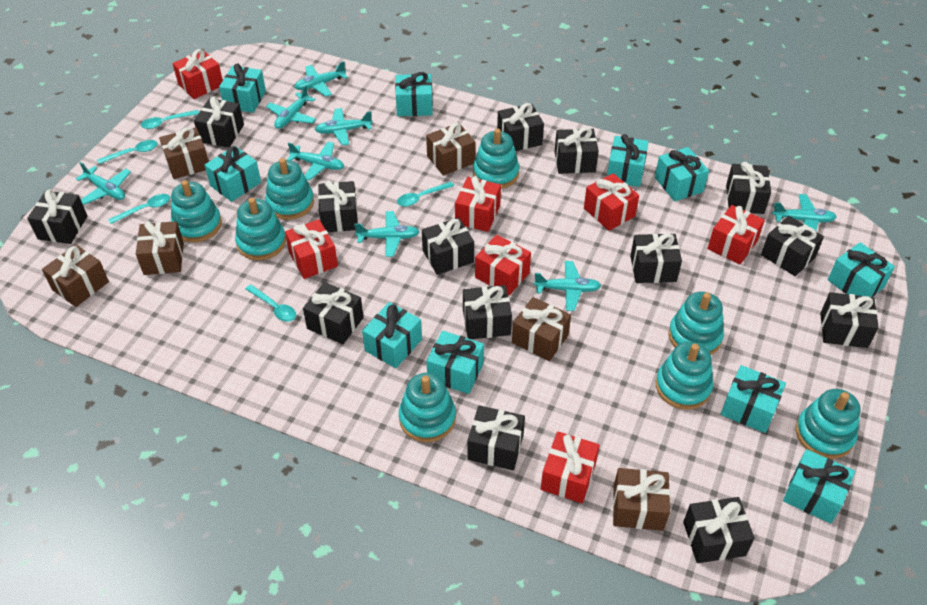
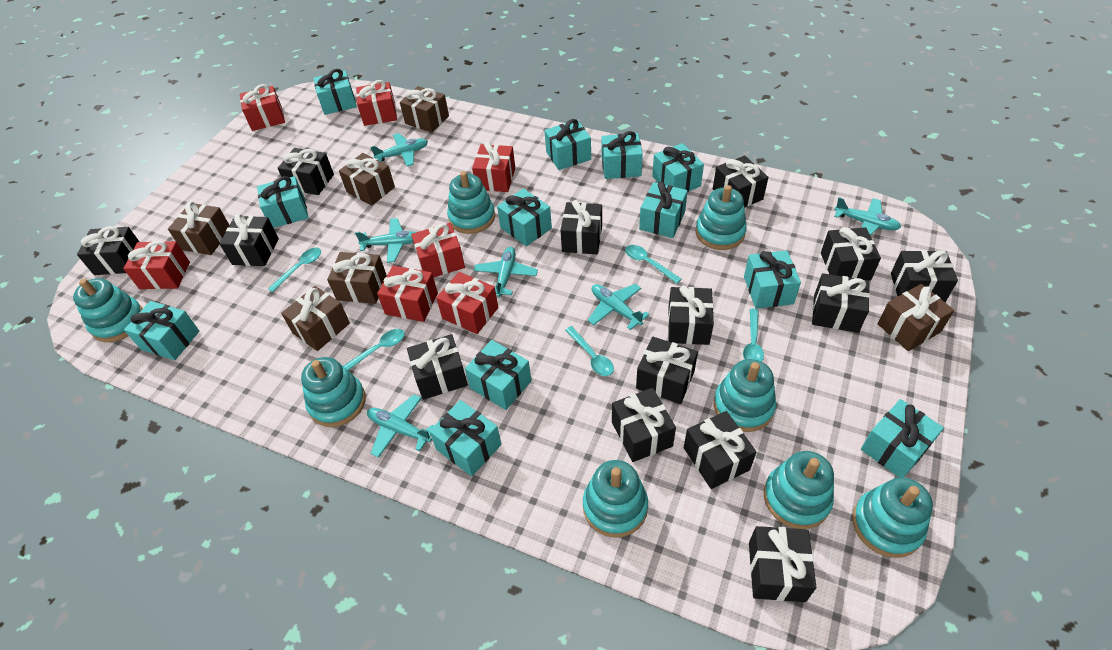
turquoise gift: 10 -> 12
turquoise plane: 8 -> 6

